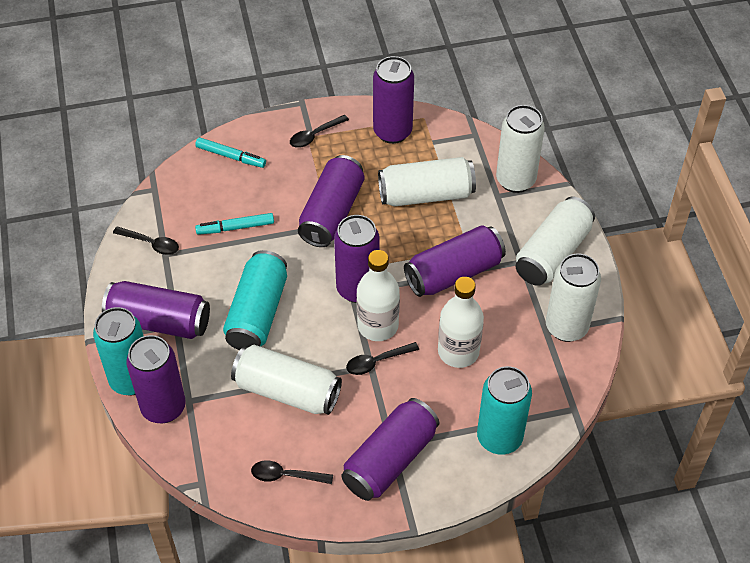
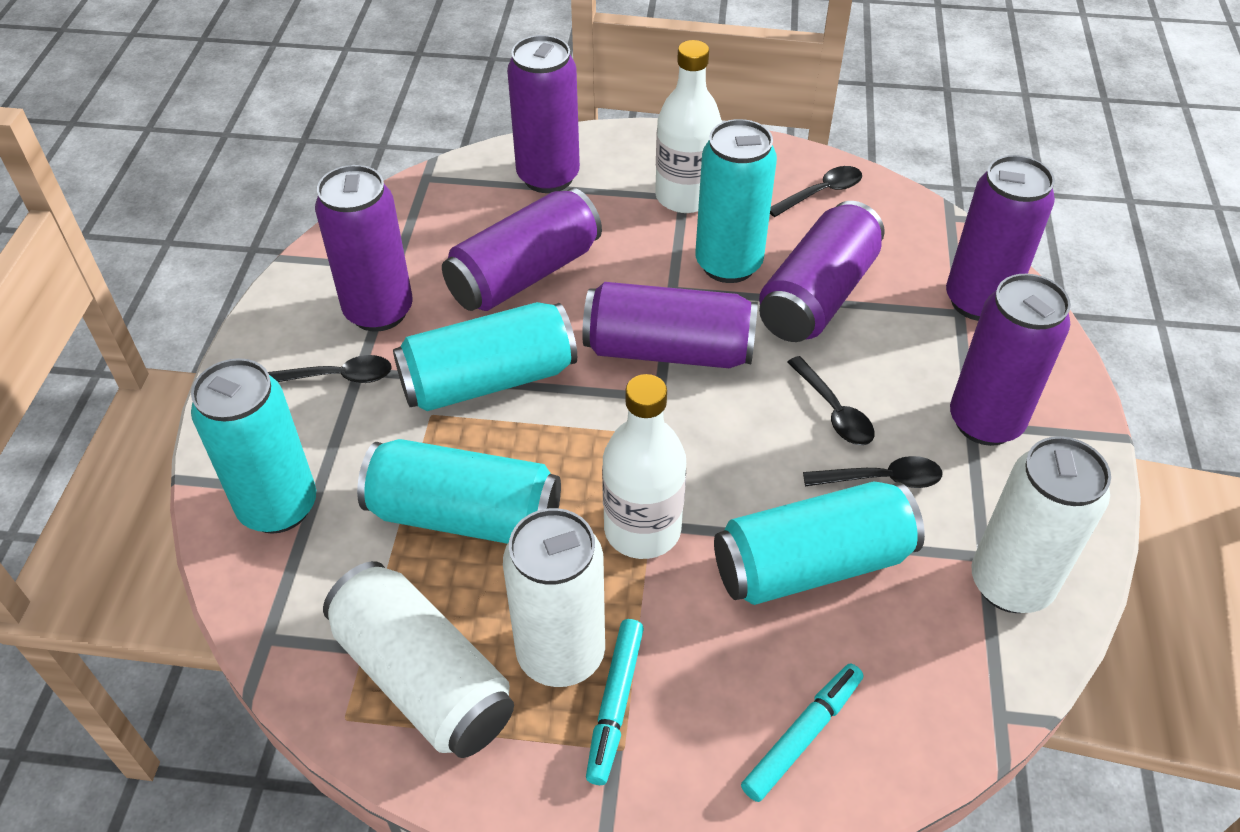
turquoise can: 3 -> 5
white can: 5 -> 3

